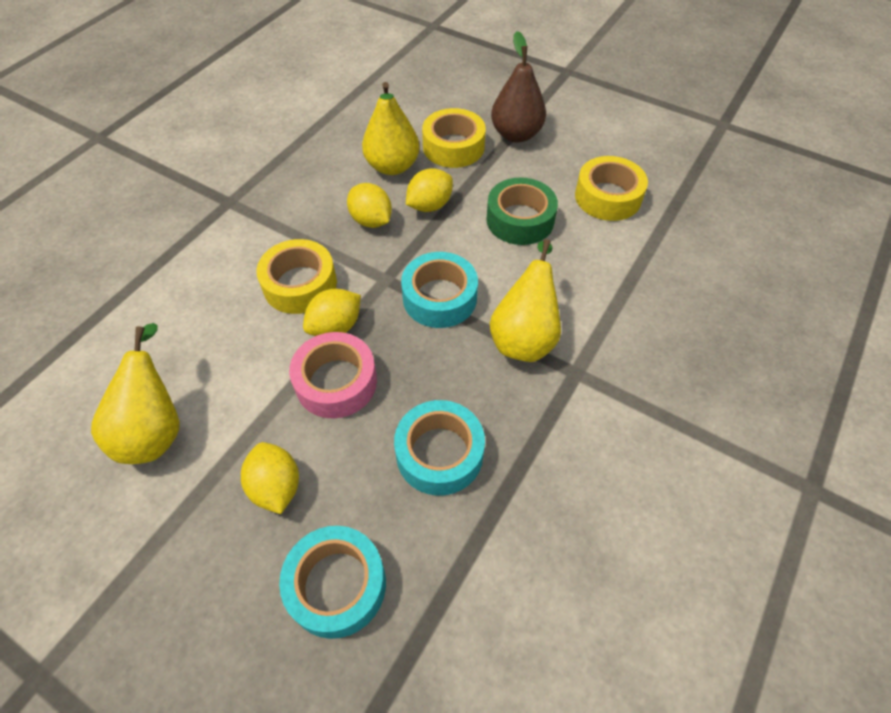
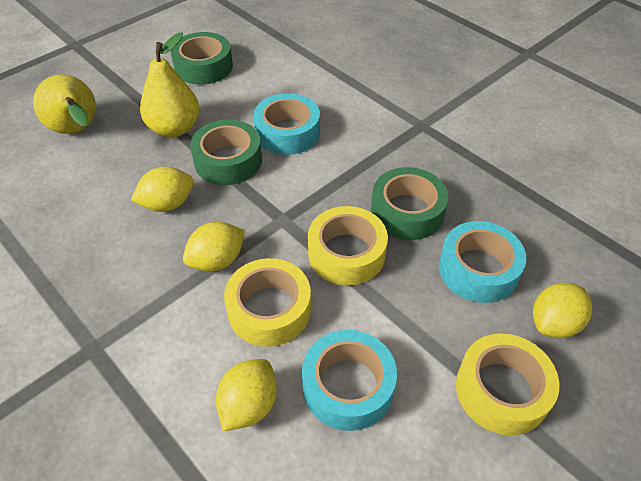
brown pear: 1 -> 0
green tape: 1 -> 3
pink tape: 1 -> 0
yellow pear: 3 -> 2

